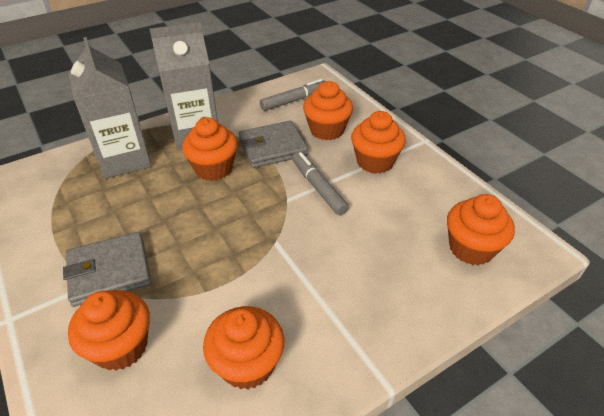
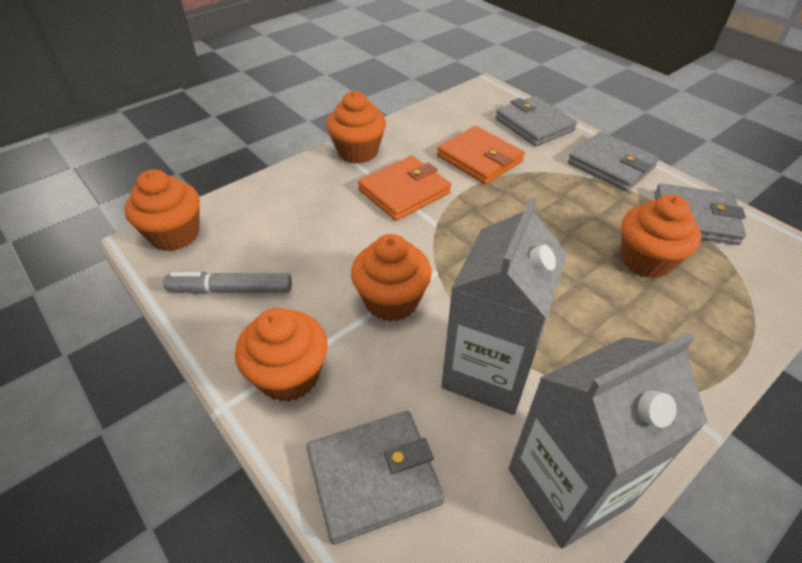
grey marker: 2 -> 1
grey wallet: 2 -> 4
orange cupcake: 6 -> 5
orange wallet: 0 -> 2

